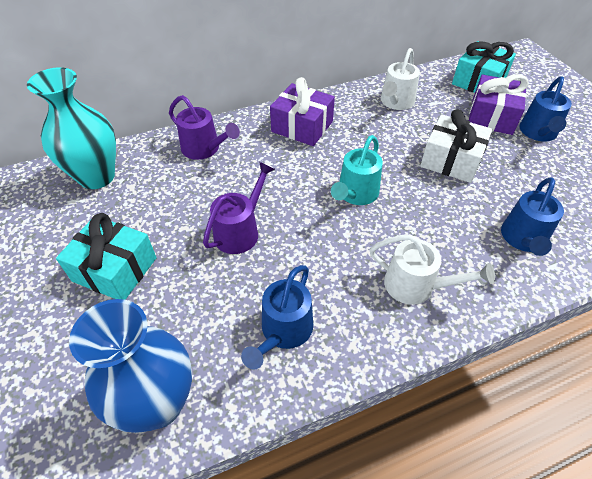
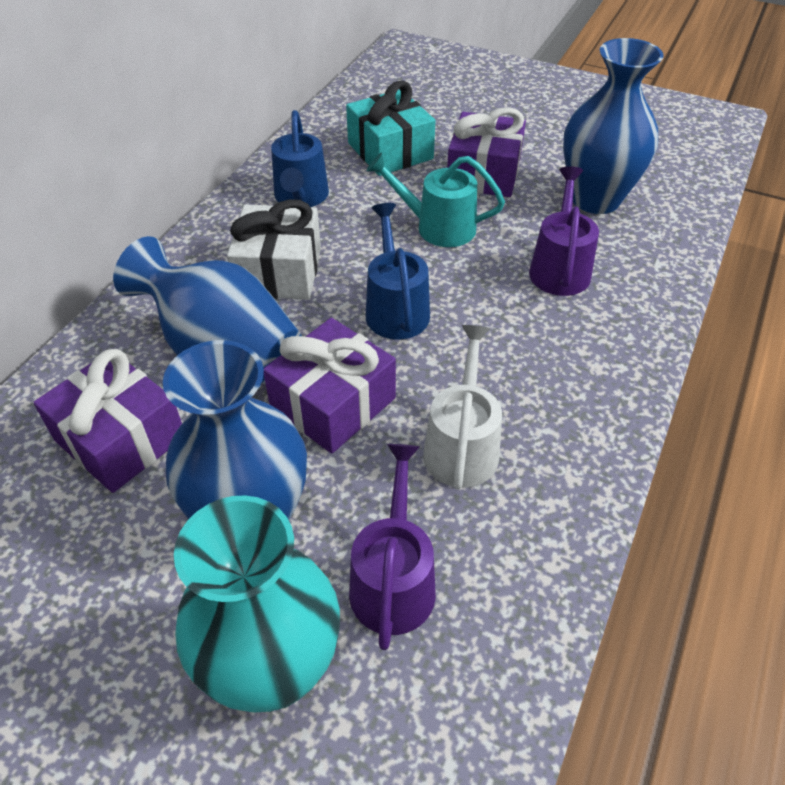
blue vase: 1 -> 3
blue watering can: 3 -> 2
purple gift: 2 -> 3
turquoise gift: 2 -> 1
white watering can: 2 -> 1

